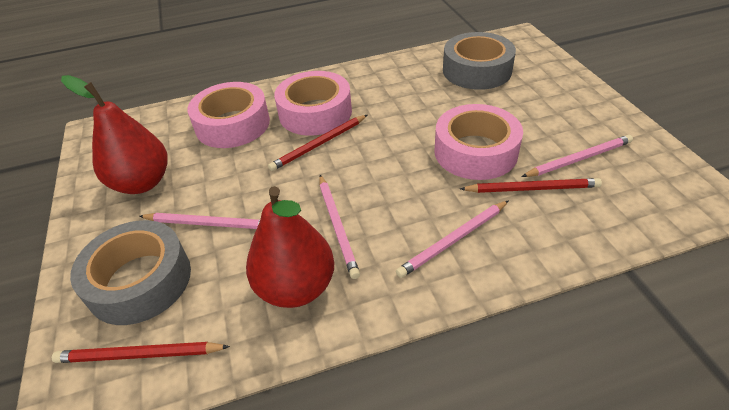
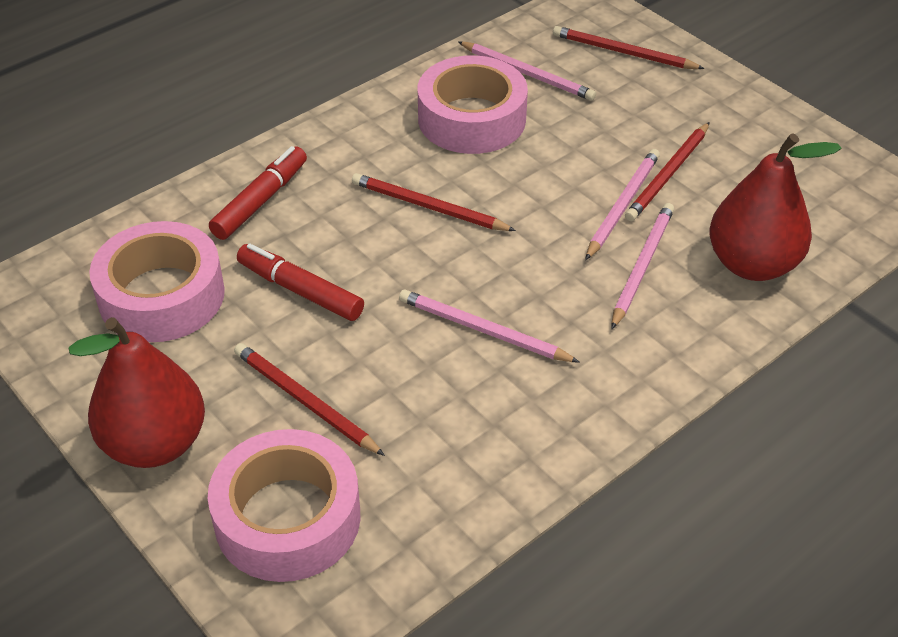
grey tape: 2 -> 0
red marker: 0 -> 2
red pencil: 3 -> 4

